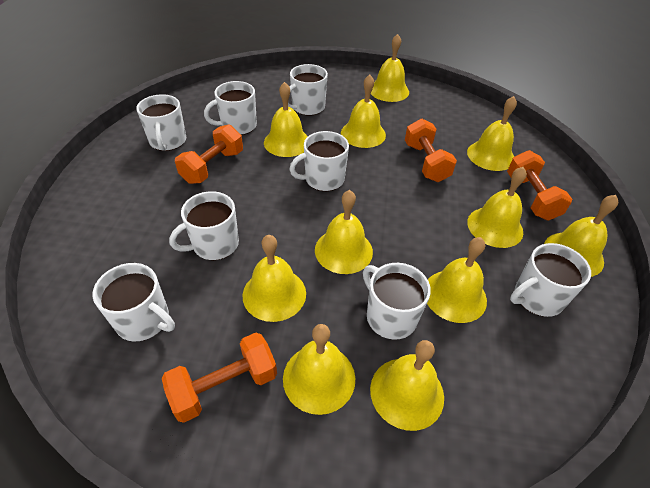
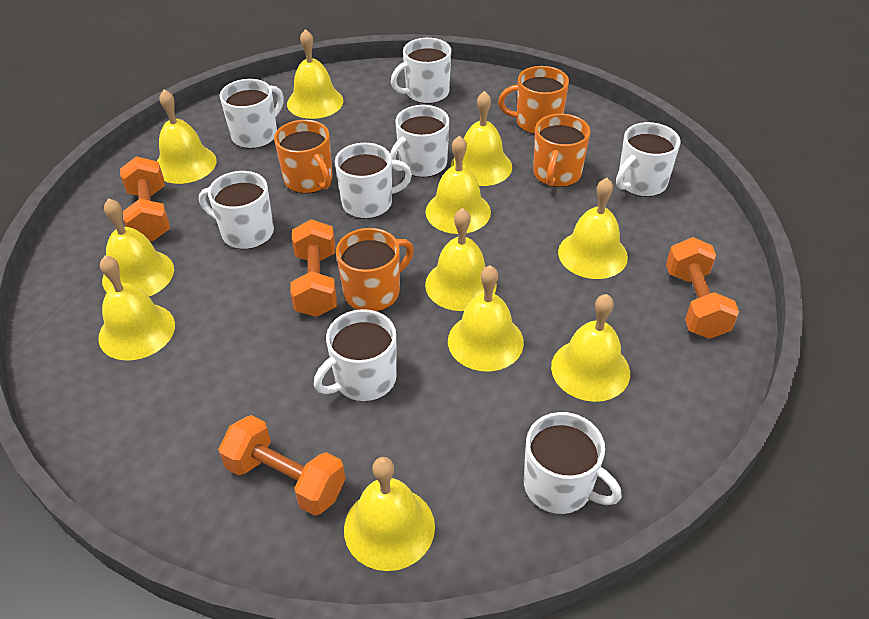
orange mug: 0 -> 4

